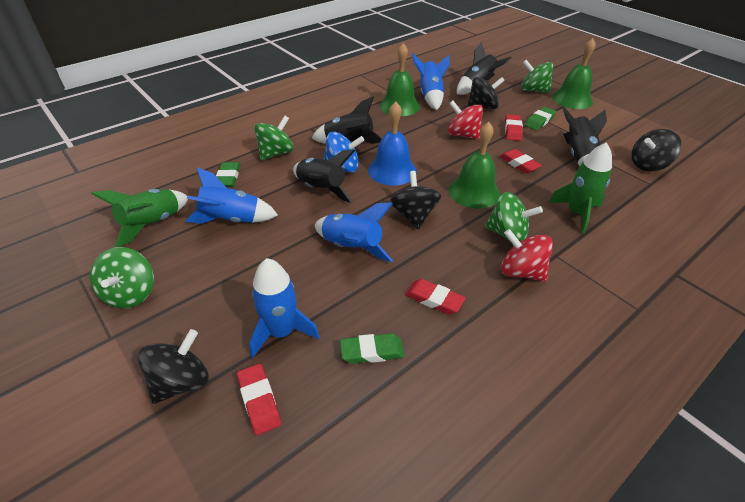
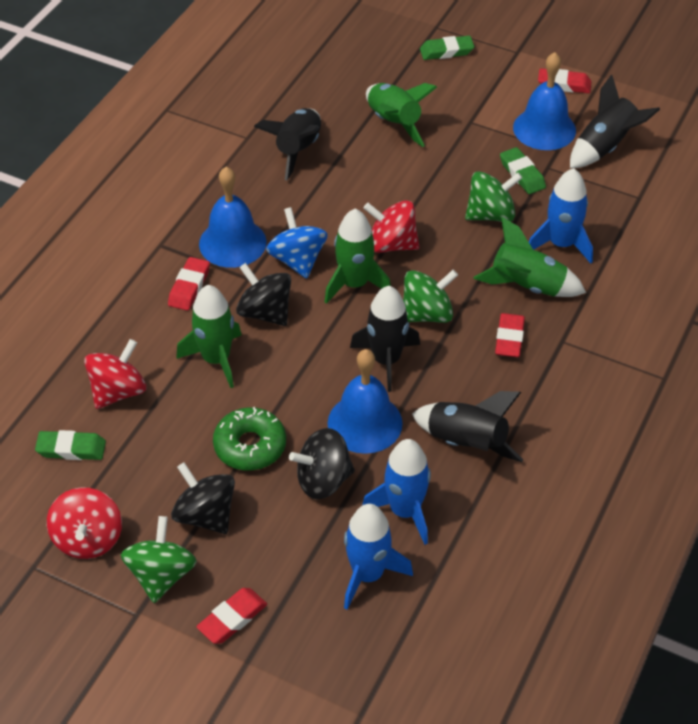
black spinning top: 4 -> 3
blue bell: 1 -> 3
blue rocket: 4 -> 3
green bell: 3 -> 0
green donut: 0 -> 1
green rocket: 2 -> 4
green spinning top: 4 -> 3
red spinning top: 2 -> 3

